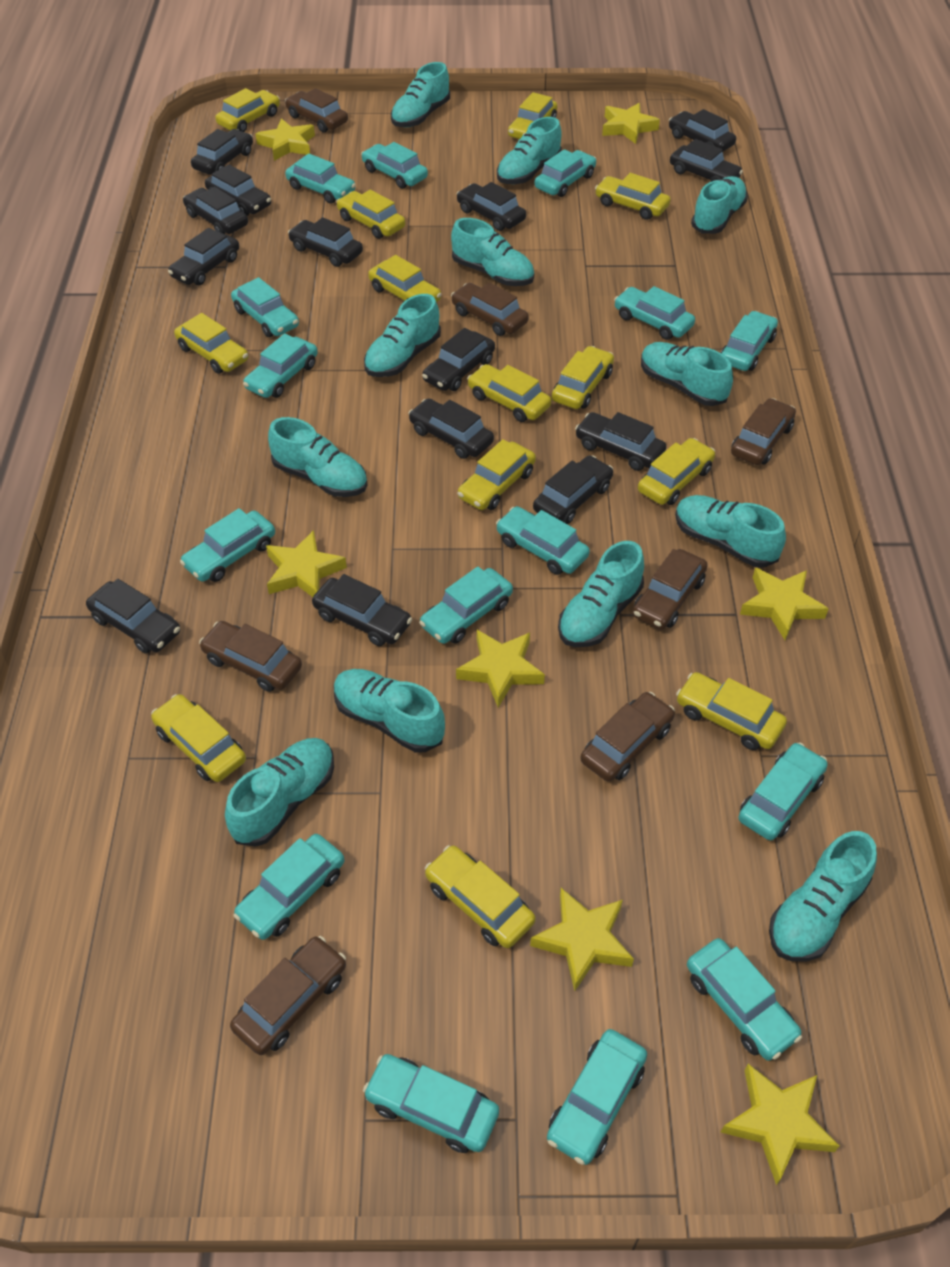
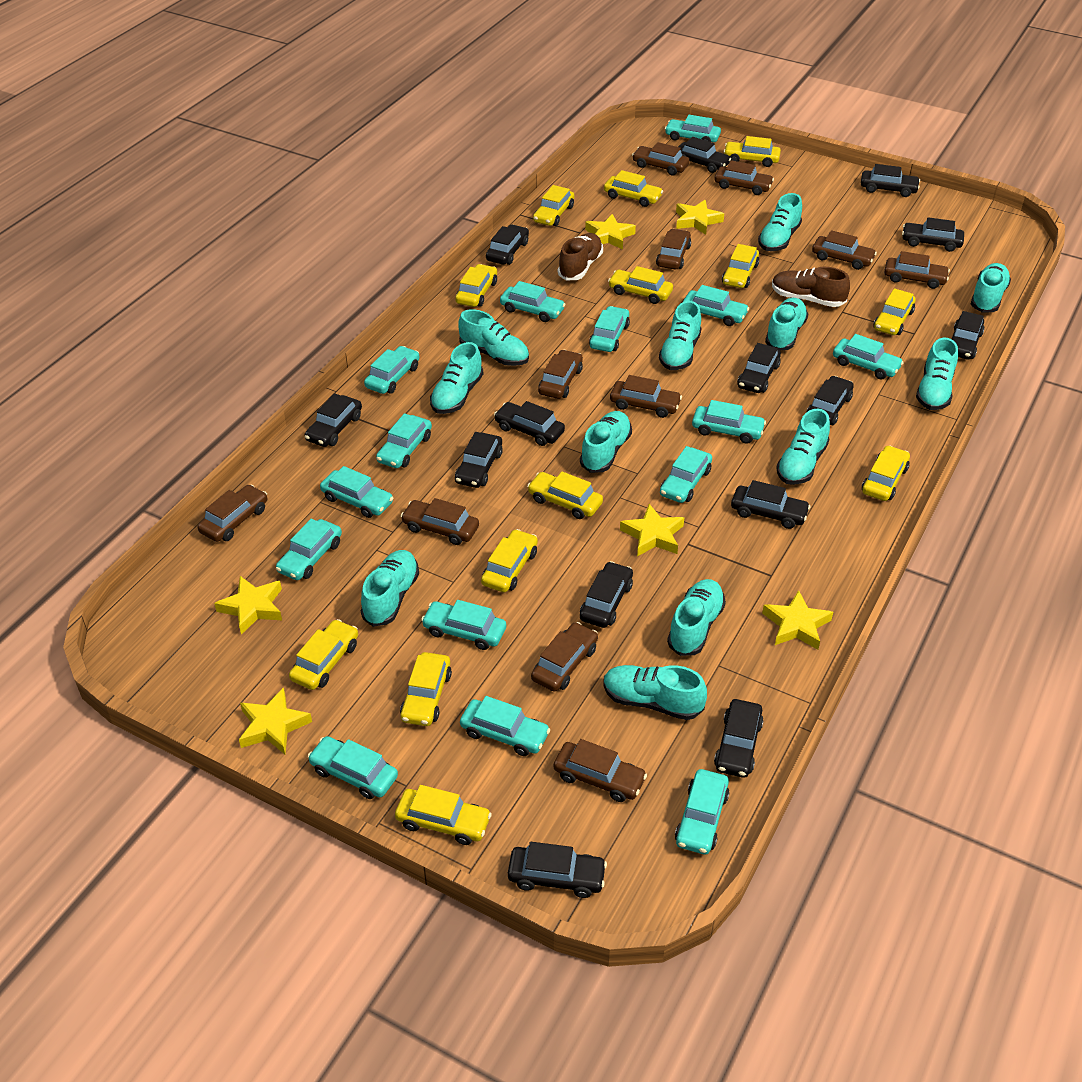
brown car: 7 -> 11
brown shoe: 0 -> 2
yellow star: 7 -> 6

